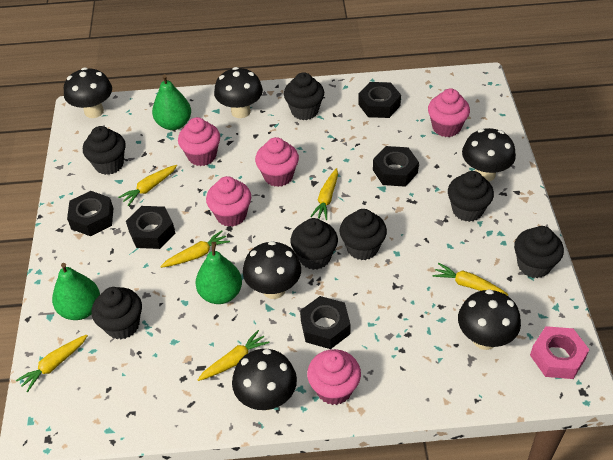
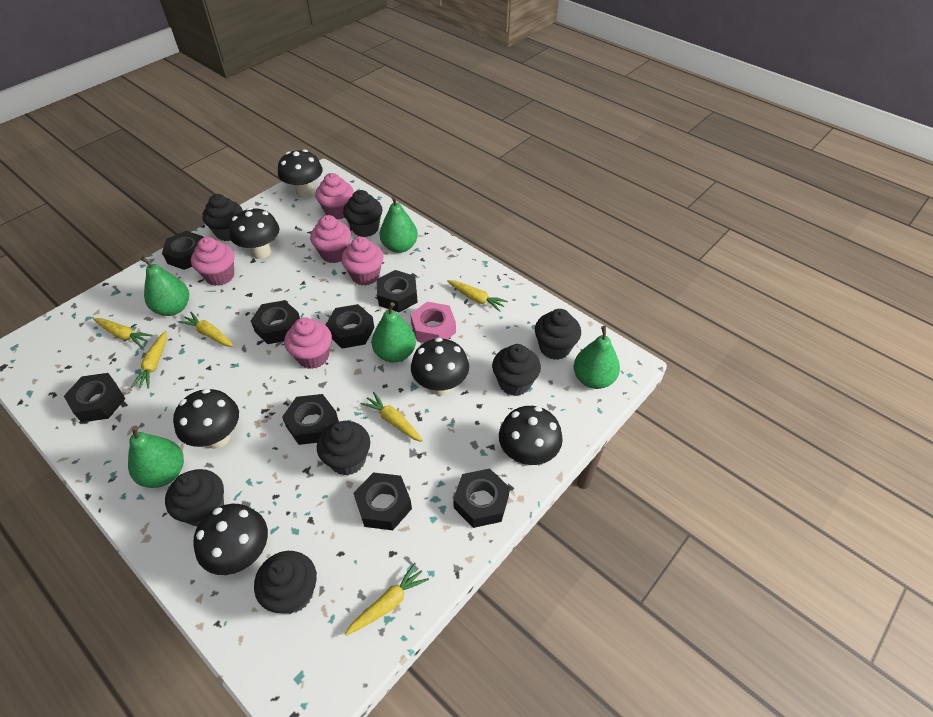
black nut: 5 -> 8
green pear: 3 -> 5

